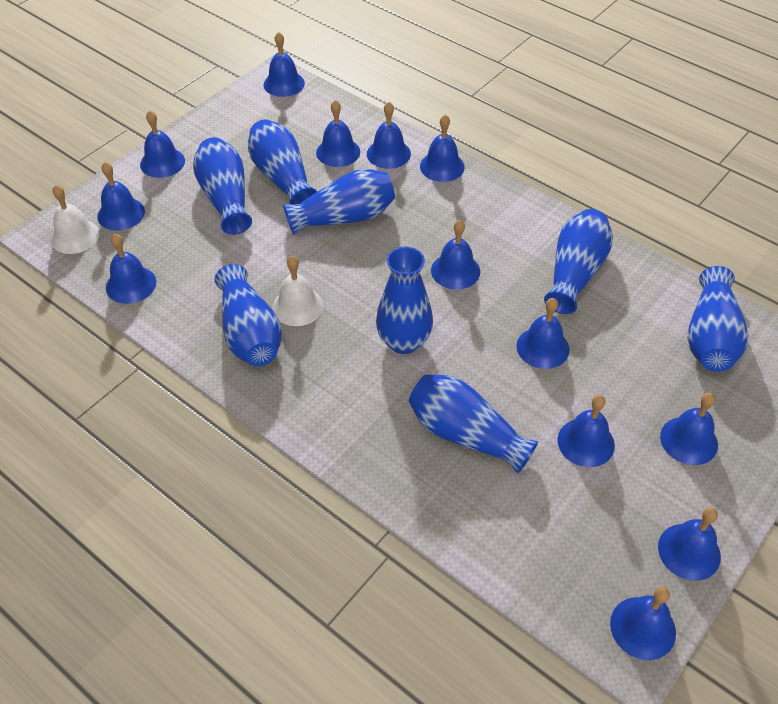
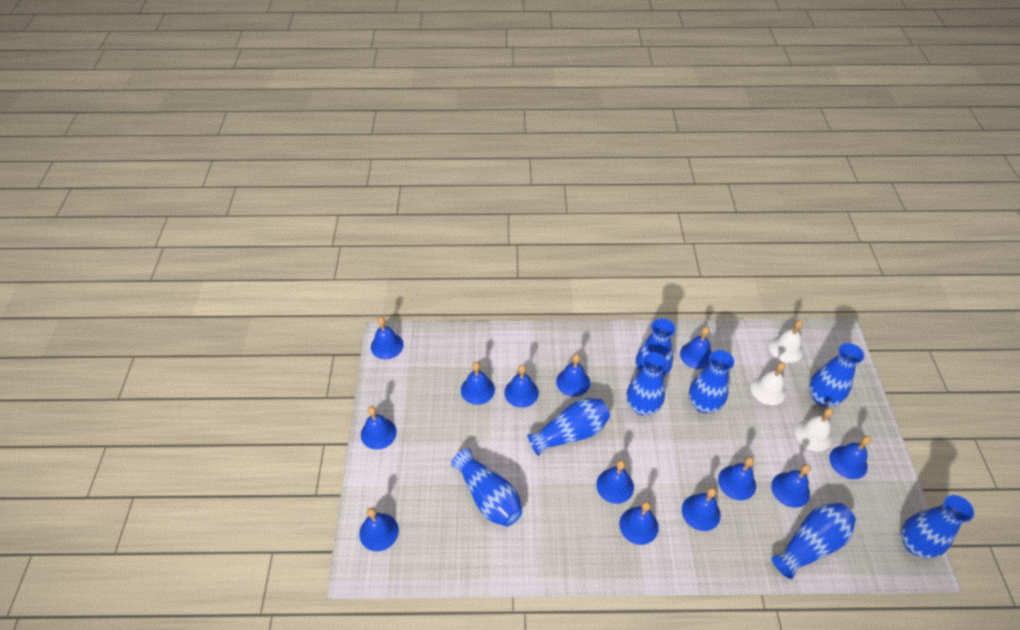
white bell: 2 -> 3

